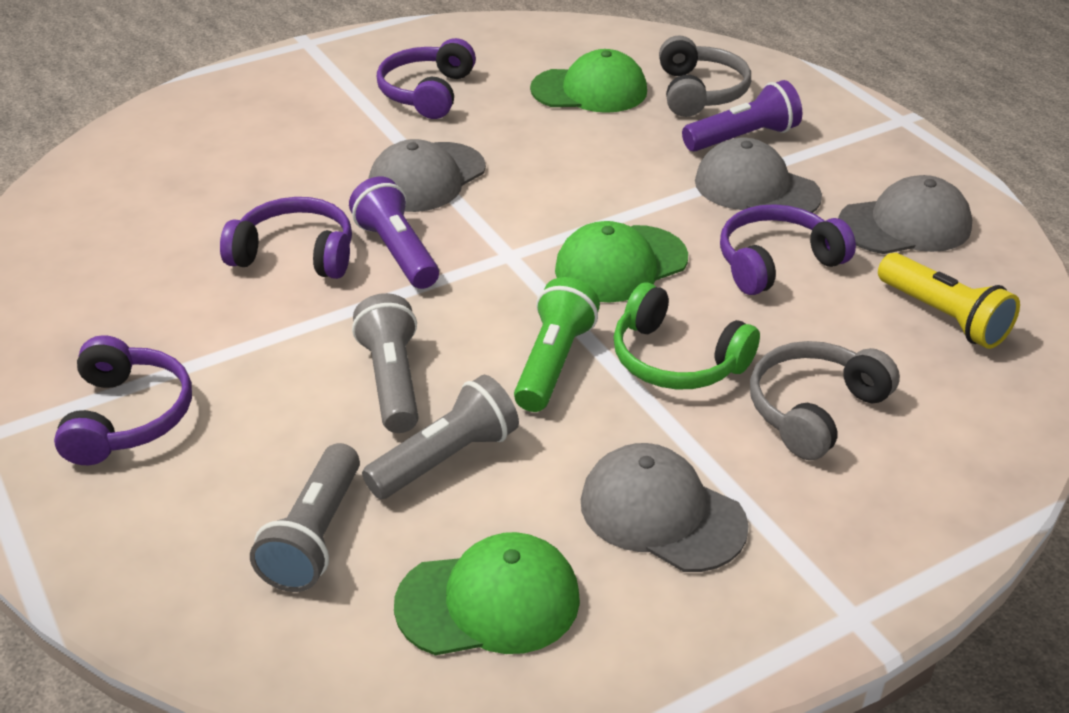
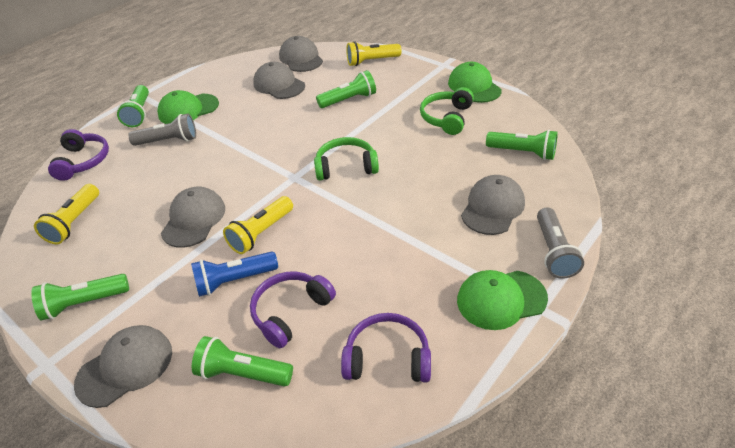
blue flashlight: 0 -> 1
green flashlight: 1 -> 5
green headphones: 1 -> 2
grey cap: 4 -> 5
grey flashlight: 3 -> 2
grey headphones: 2 -> 0
purple flashlight: 2 -> 0
purple headphones: 4 -> 3
yellow flashlight: 1 -> 3

